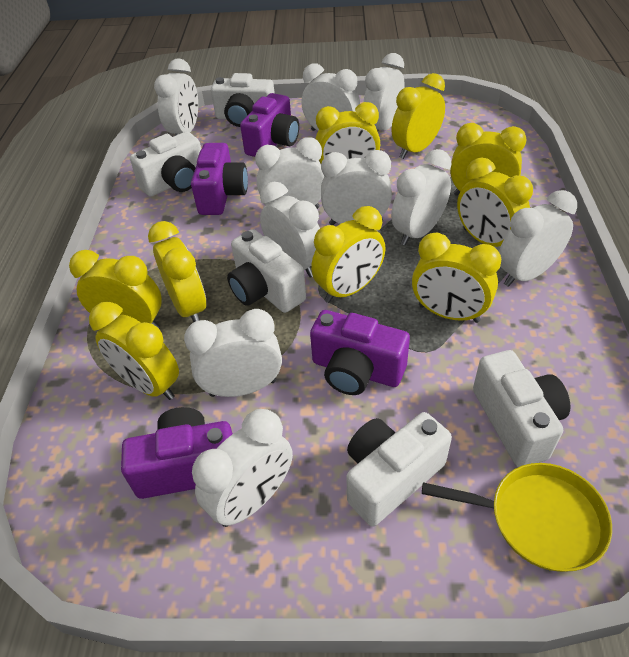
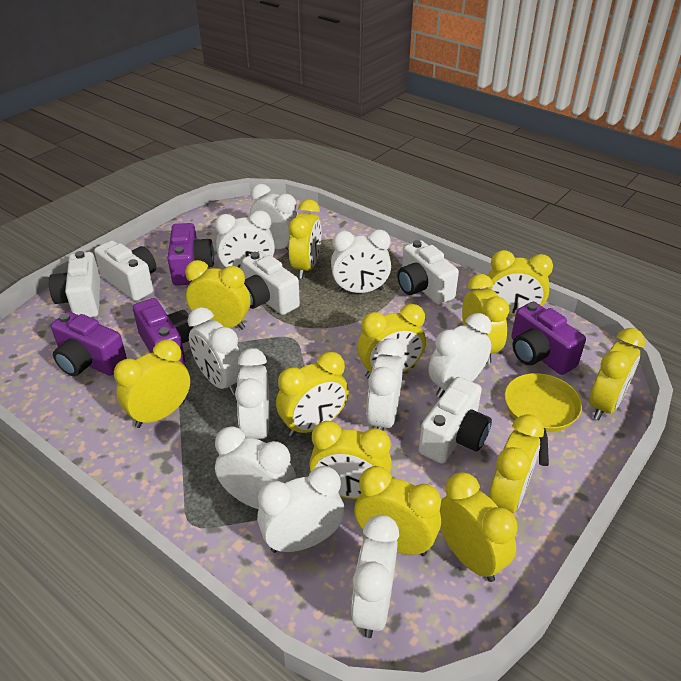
yellow clock: 9 -> 12

